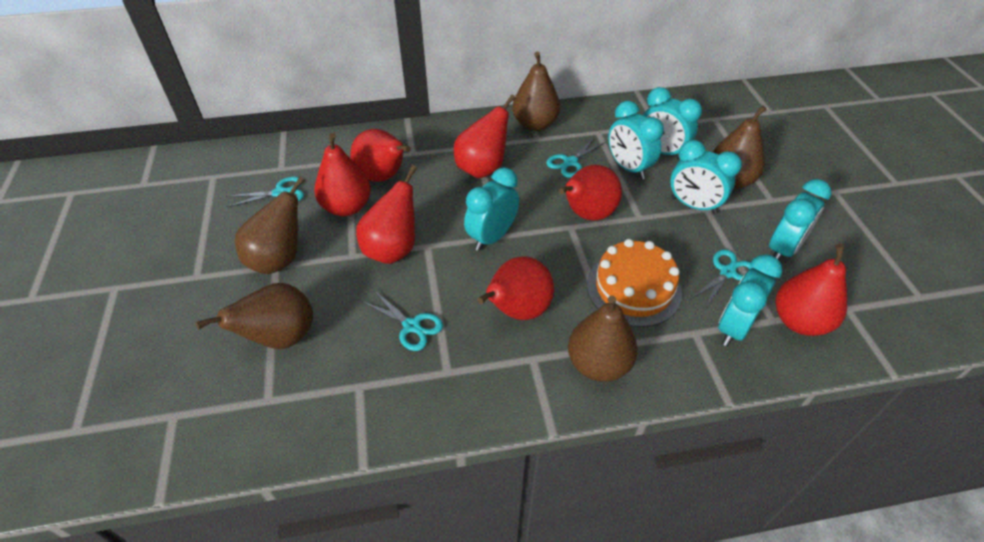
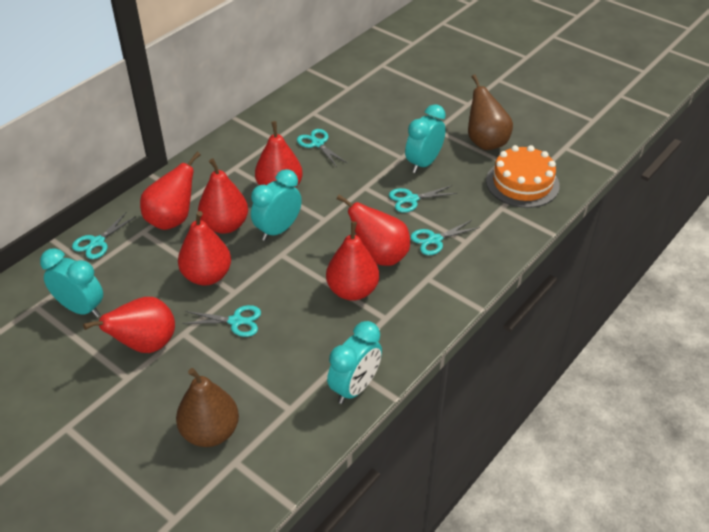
brown pear: 5 -> 2
turquoise clock: 6 -> 4
turquoise scissors: 4 -> 5

